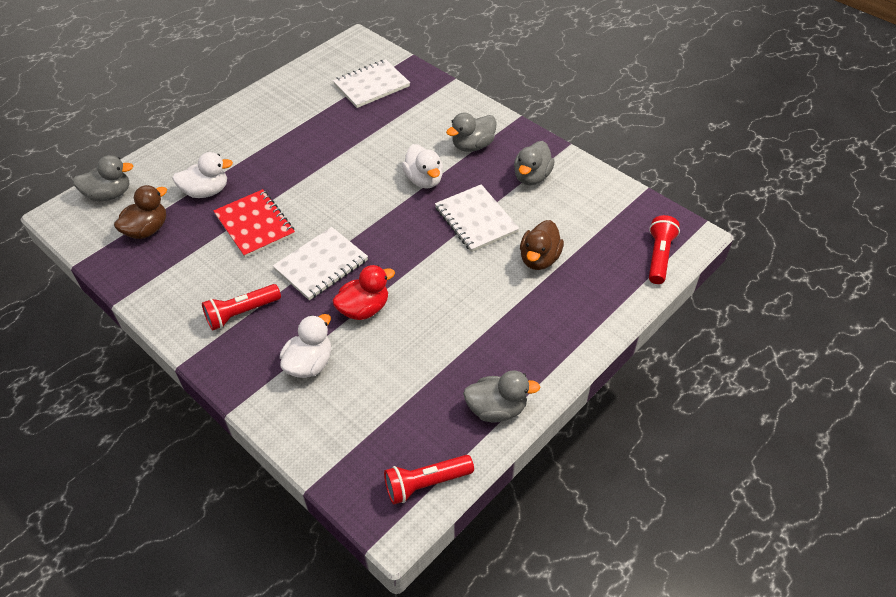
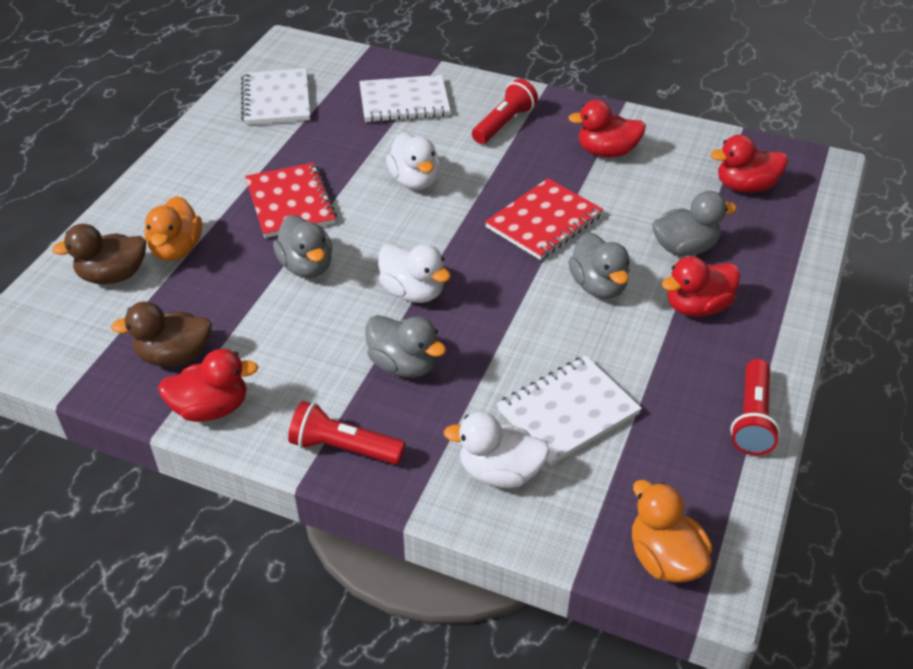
orange duck: 0 -> 2
red duck: 1 -> 4
red notebook: 1 -> 2

